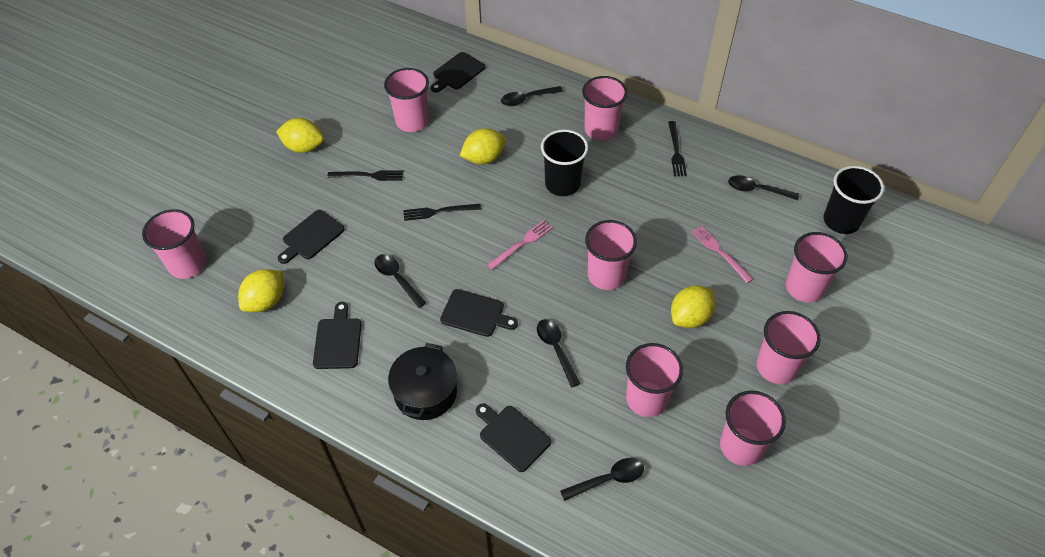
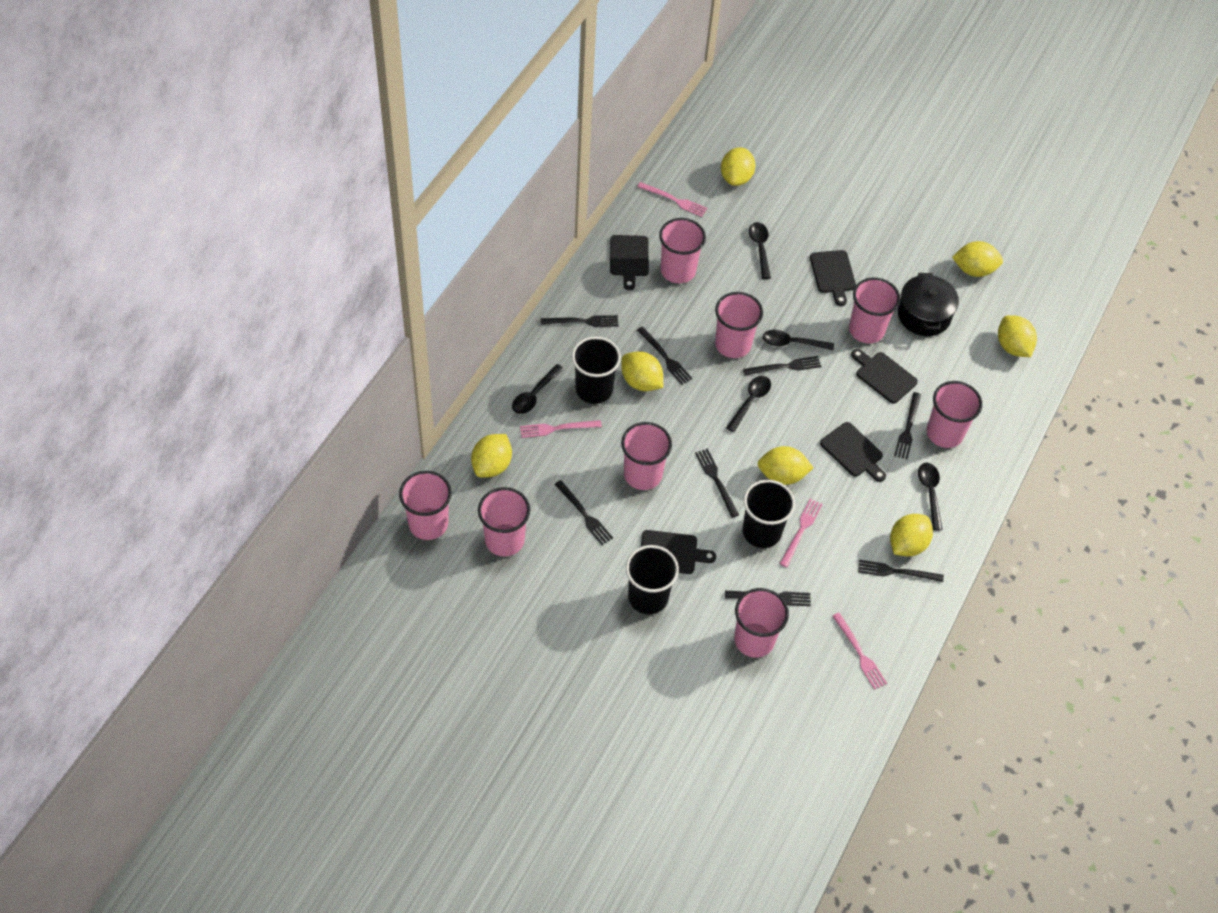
black cup: 2 -> 3
black fork: 3 -> 8
pink fork: 2 -> 4
yellow lemon: 4 -> 7

